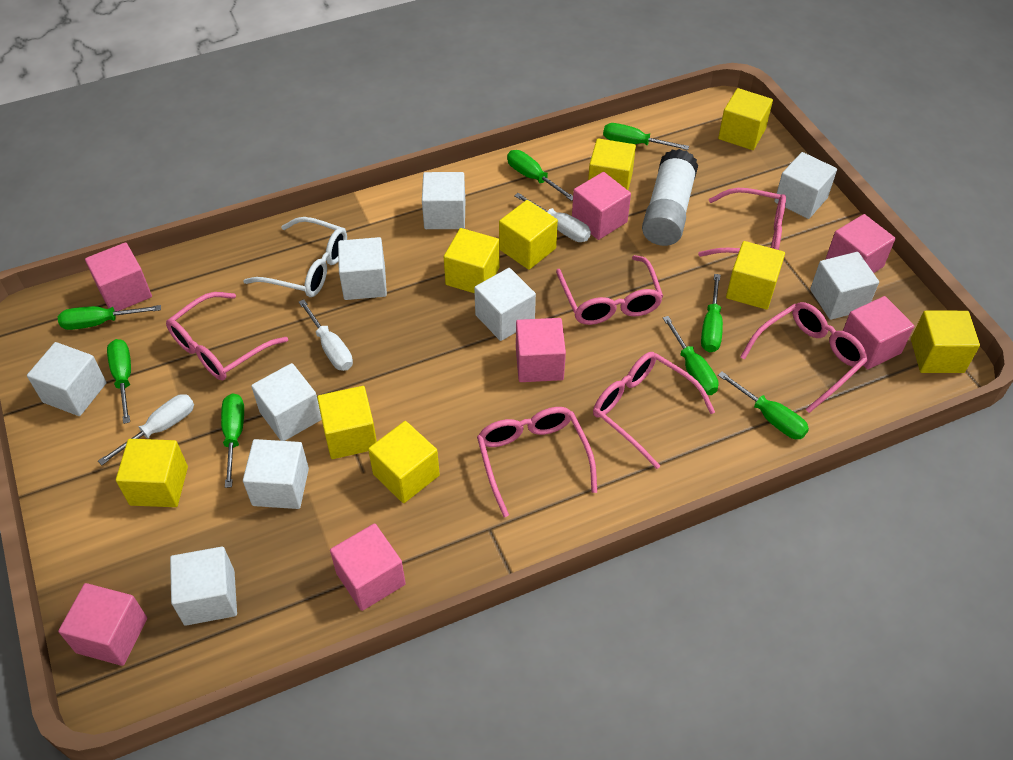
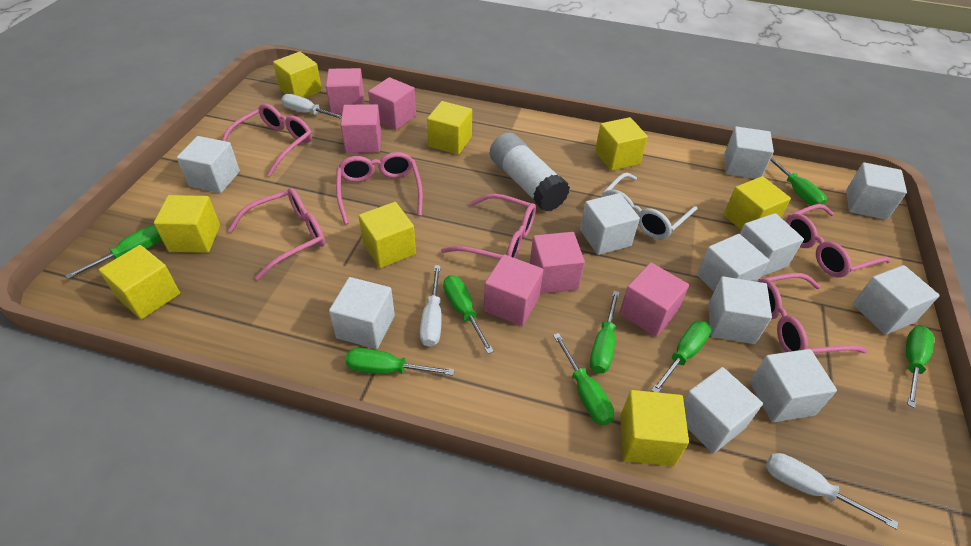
pink cube: 7 -> 6
white cube: 9 -> 11
yellow cube: 9 -> 8

